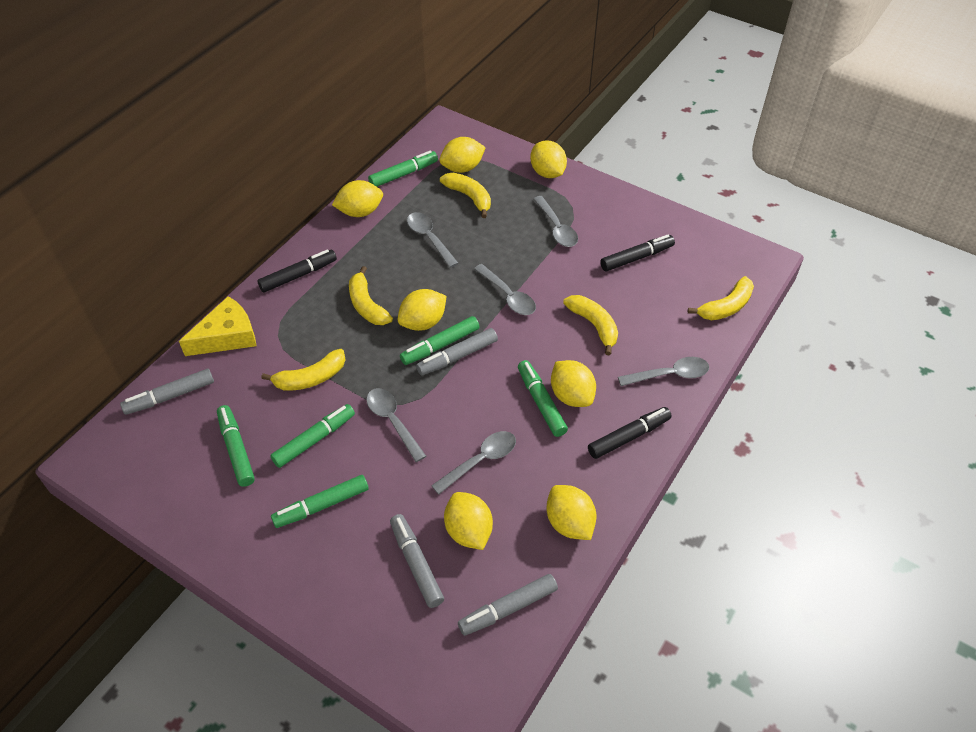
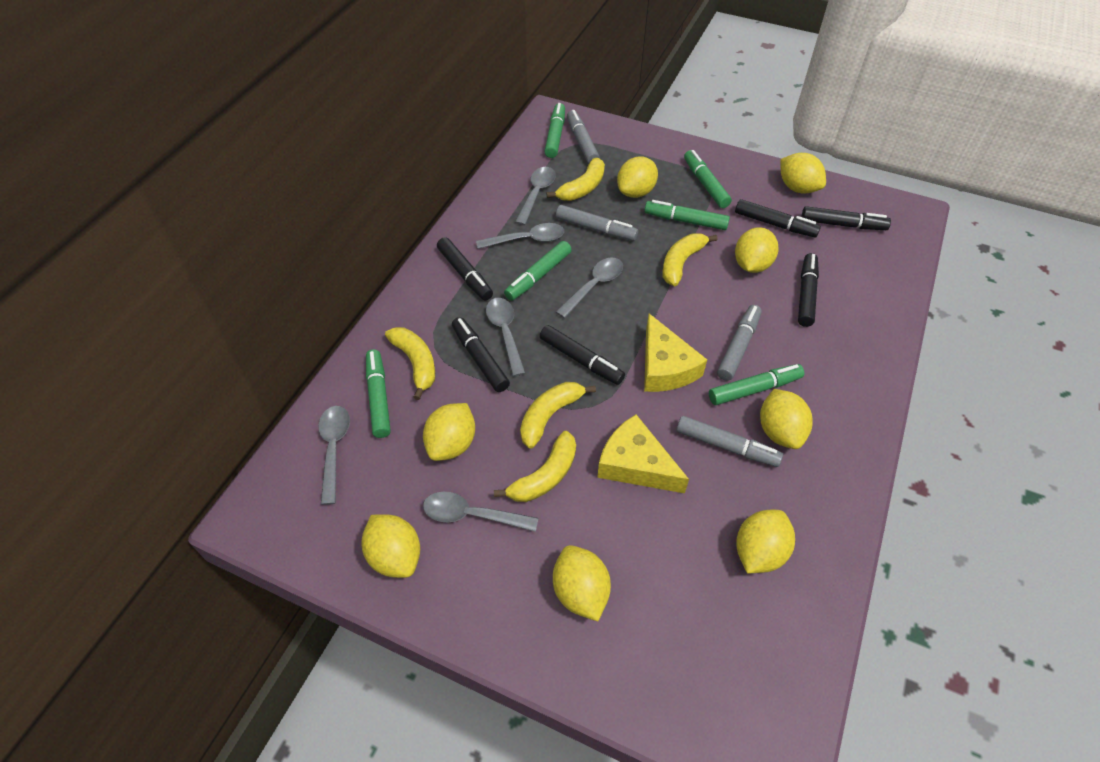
black marker: 3 -> 6
yellow cheese: 1 -> 2
yellow lemon: 7 -> 8

